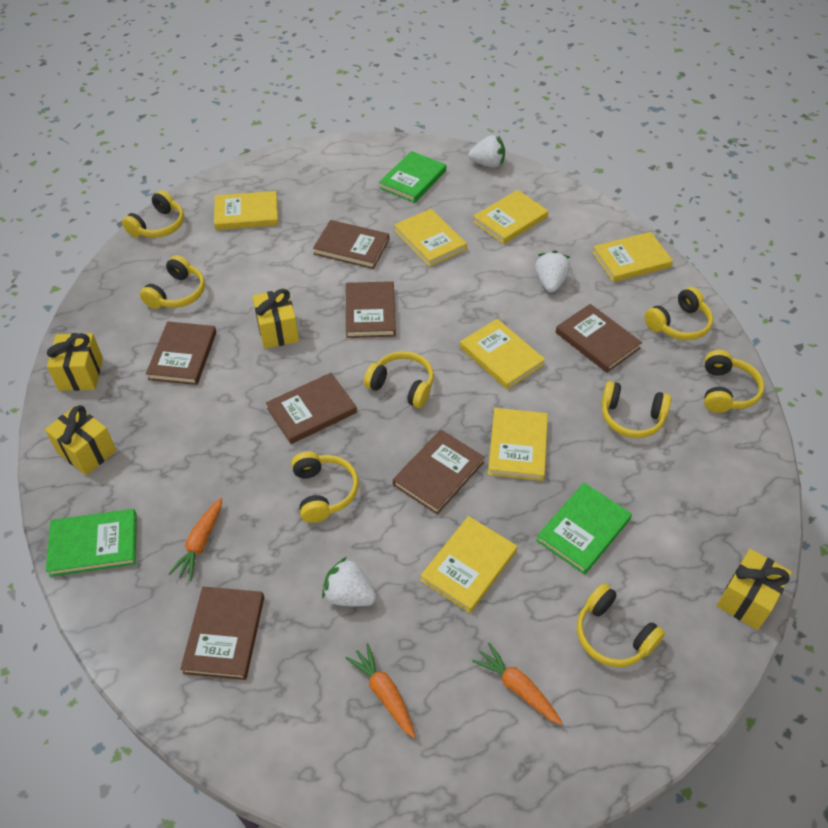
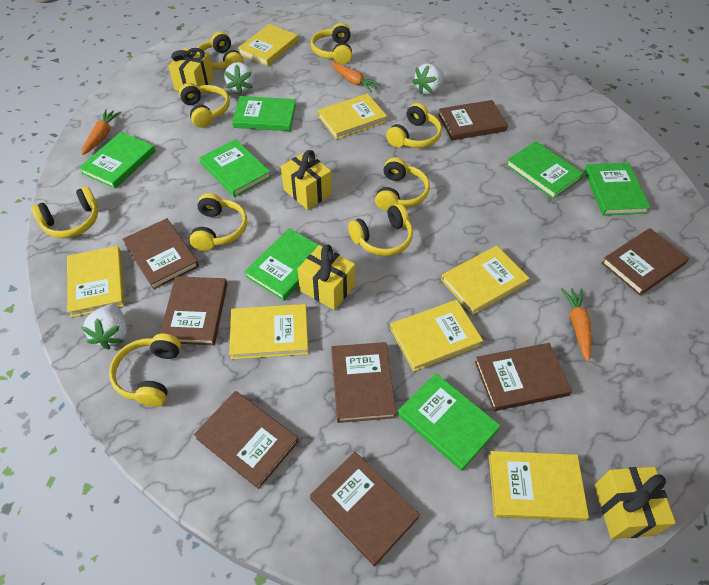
brown book: 7 -> 8
green book: 3 -> 7
yellow headphones: 8 -> 9

